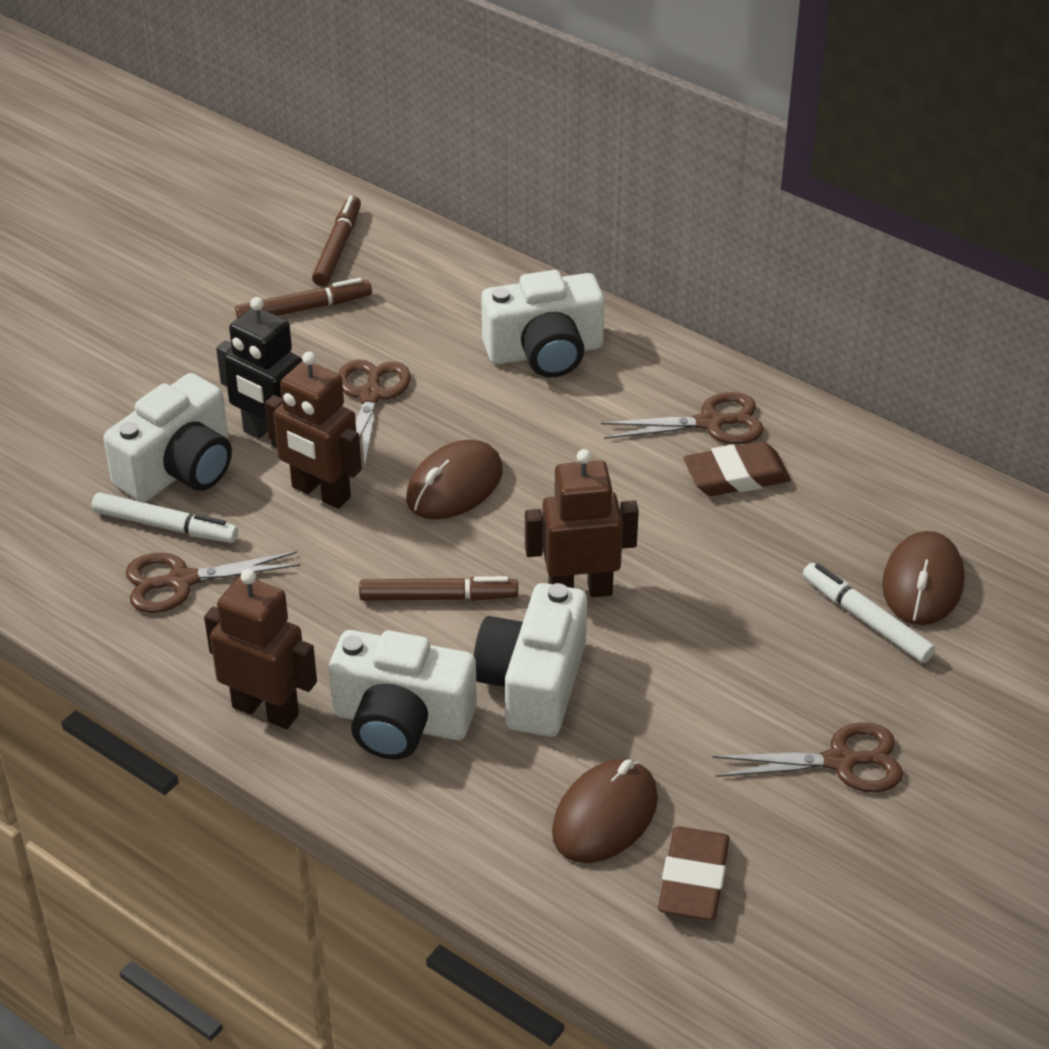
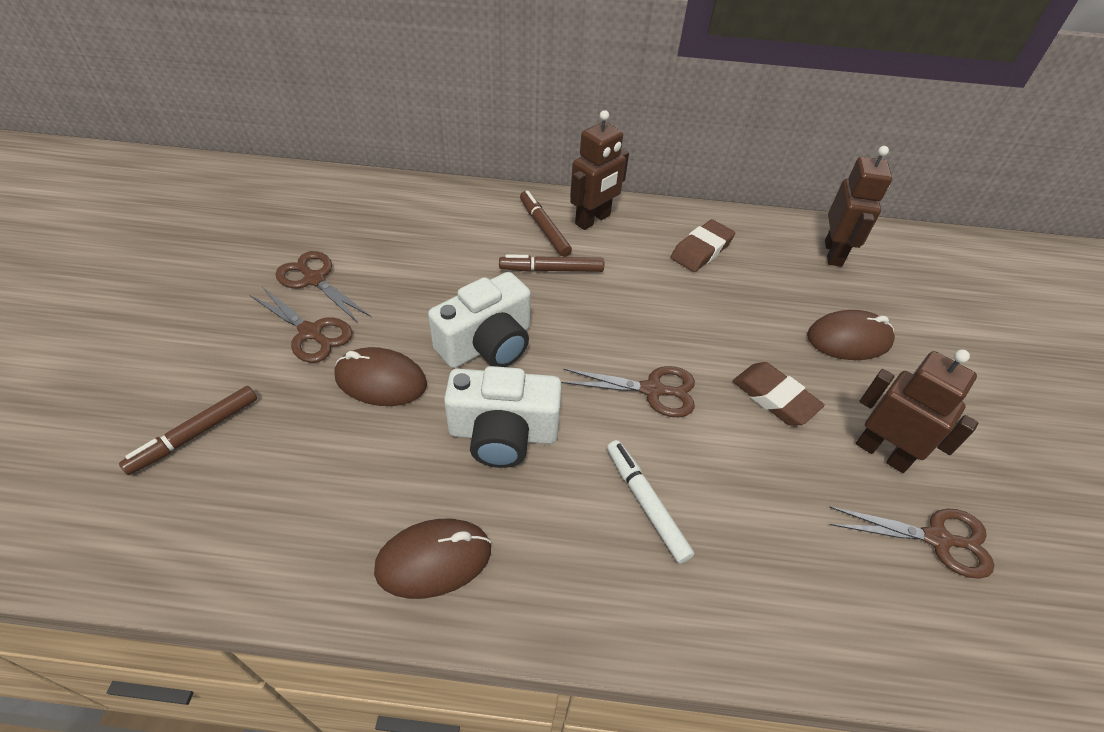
black robot: 1 -> 0
white camera: 4 -> 2
white marker: 2 -> 1

